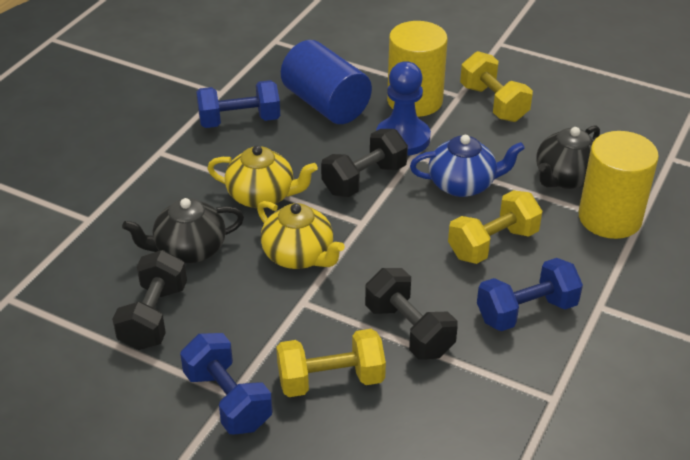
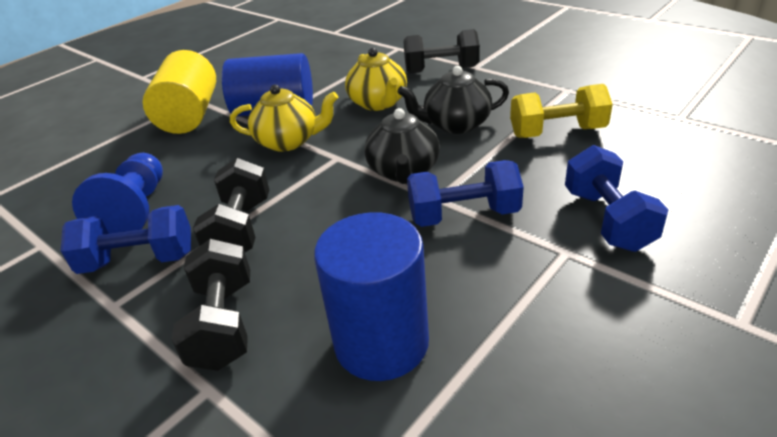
blue cylinder: 1 -> 2
blue teapot: 1 -> 0
yellow cylinder: 2 -> 1
yellow dumbbell: 3 -> 1

